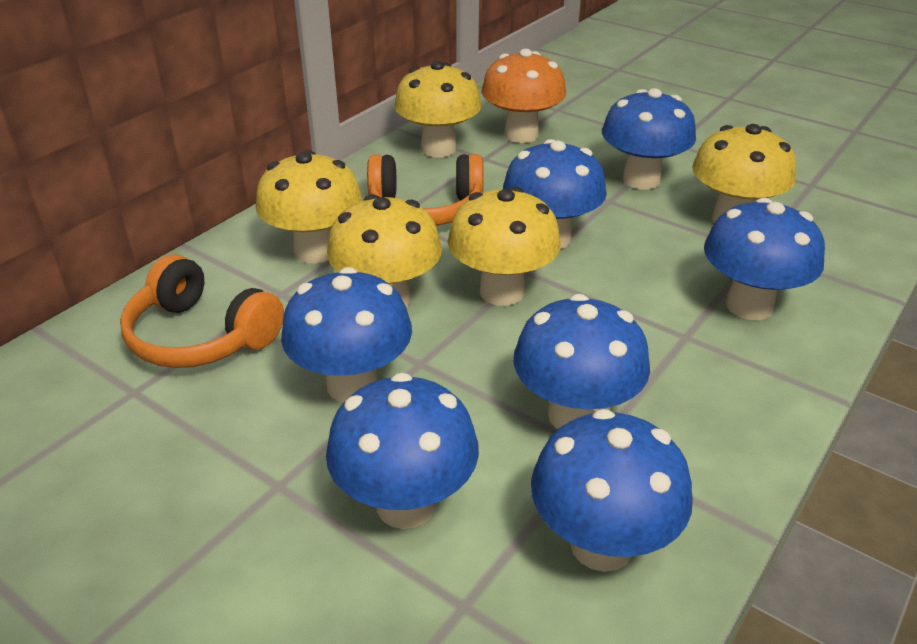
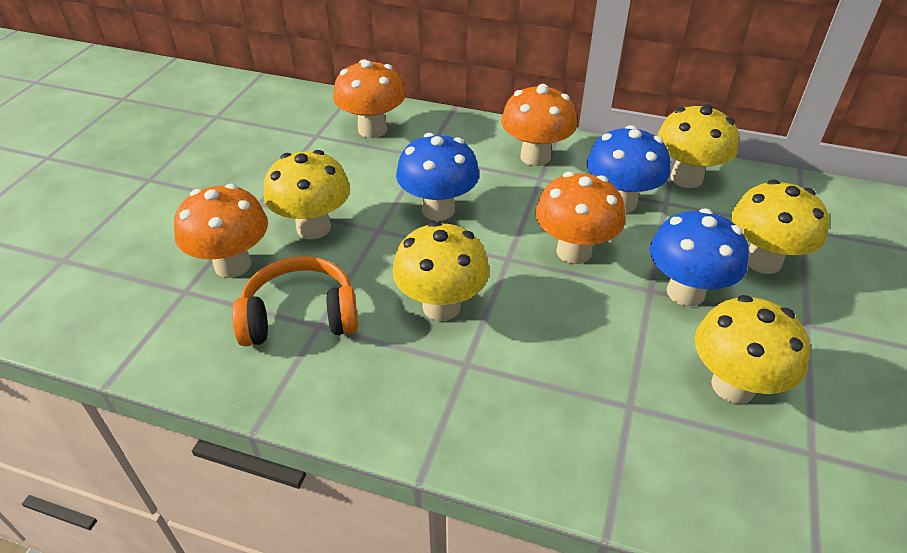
blue mushroom: 7 -> 3
orange headphones: 2 -> 1
orange mushroom: 1 -> 4

